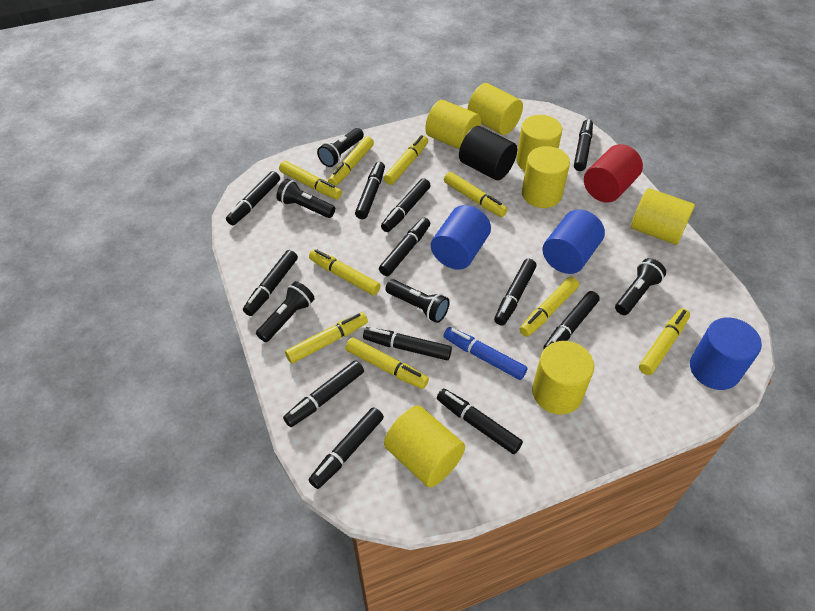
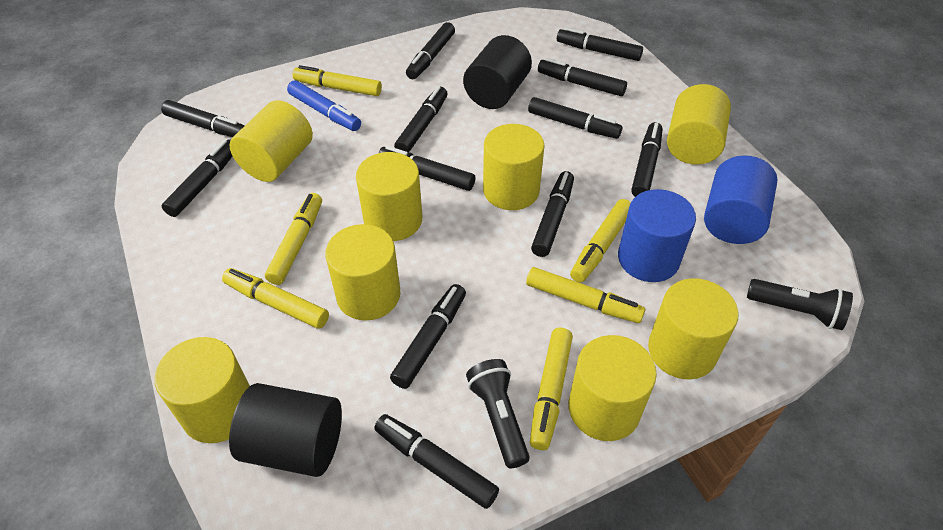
black cylinder: 1 -> 2
black flashlight: 5 -> 2
blue cylinder: 3 -> 2
red cylinder: 1 -> 0
yellow cylinder: 7 -> 8
yellow marker: 9 -> 6

